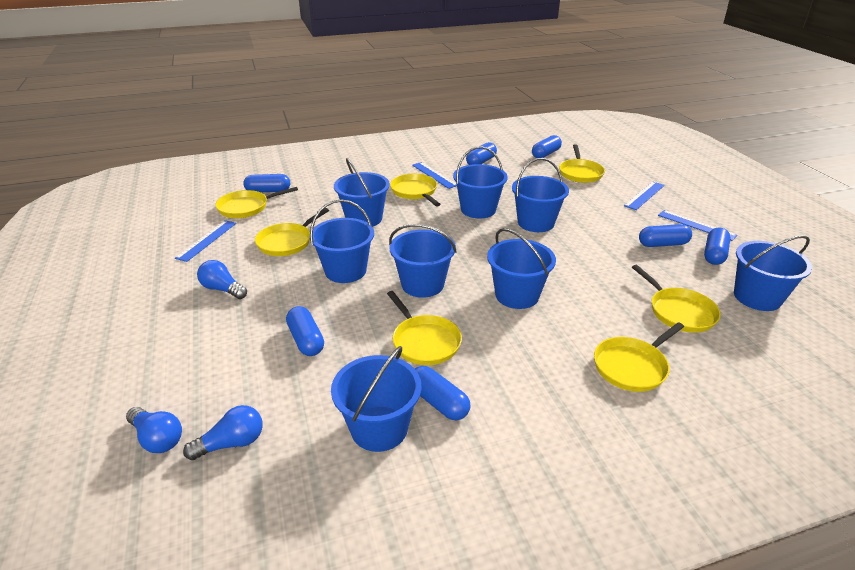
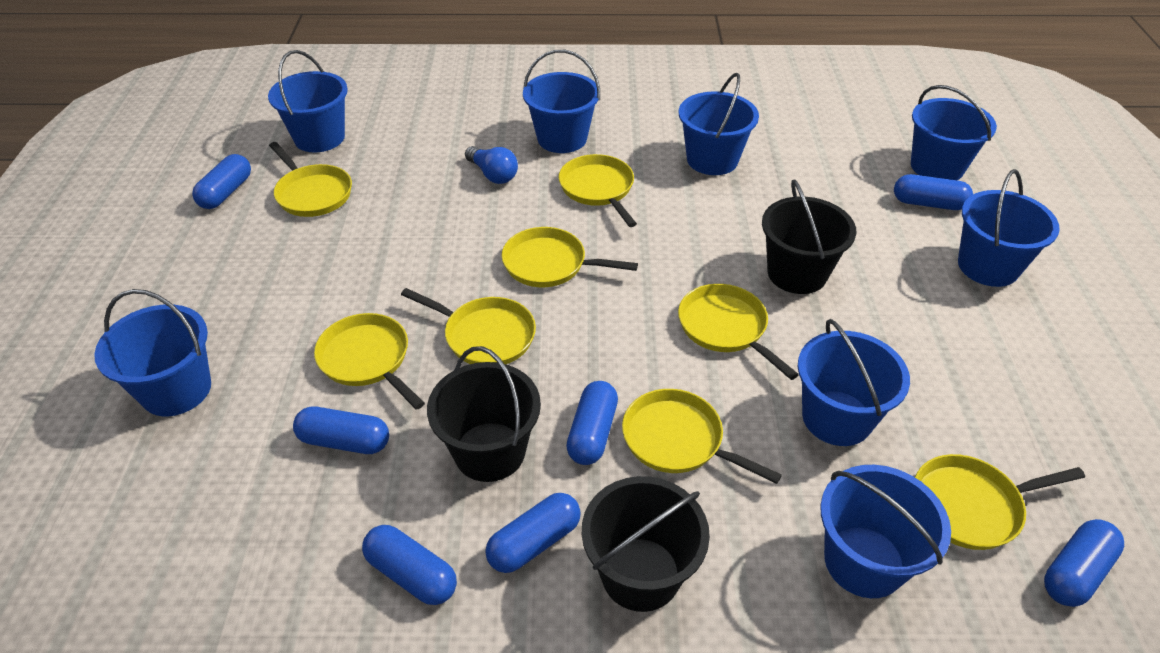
black bucket: 0 -> 3
blue light bulb: 3 -> 1
blue ruler: 4 -> 0
yellow pan: 7 -> 8

